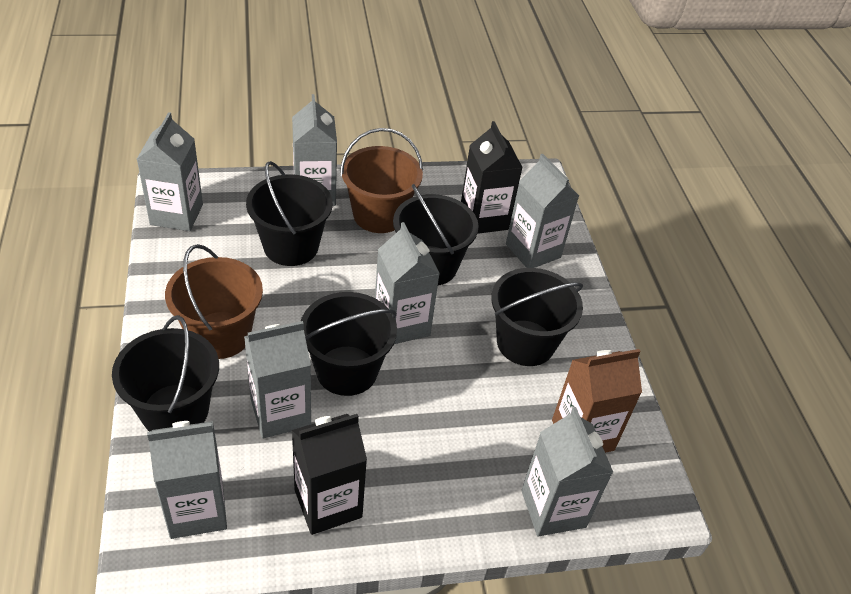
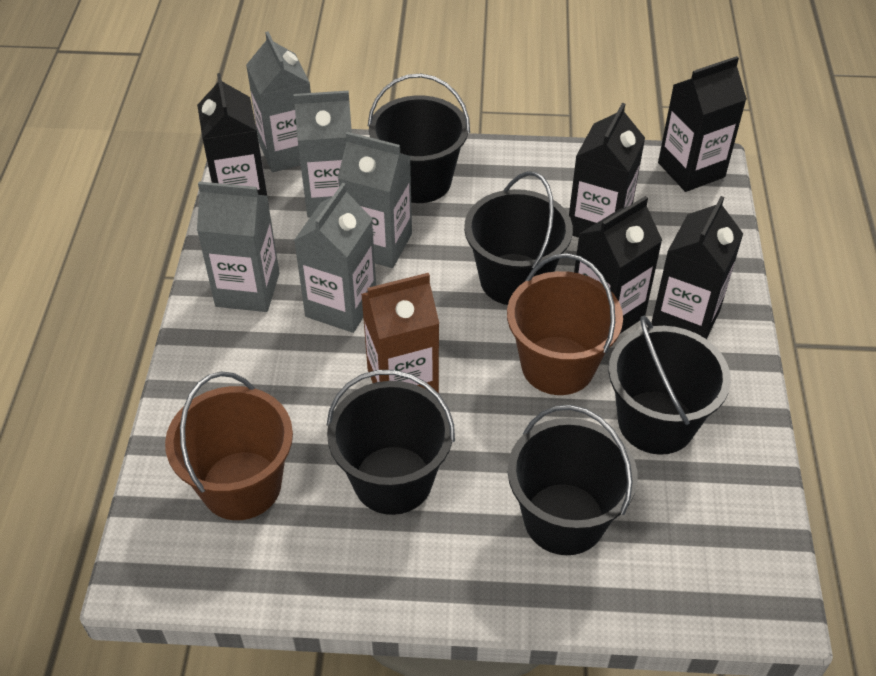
black carton: 2 -> 5
grey carton: 7 -> 5

